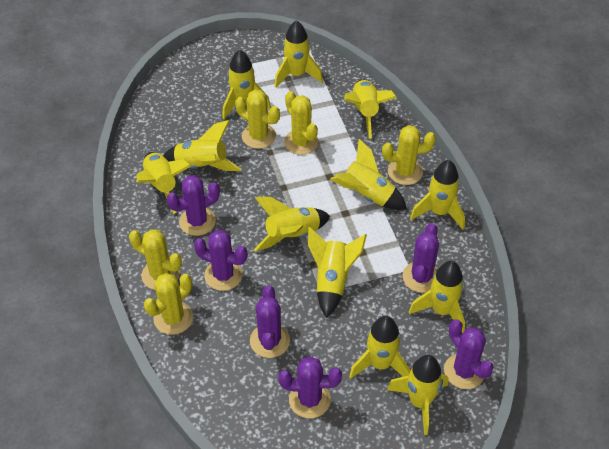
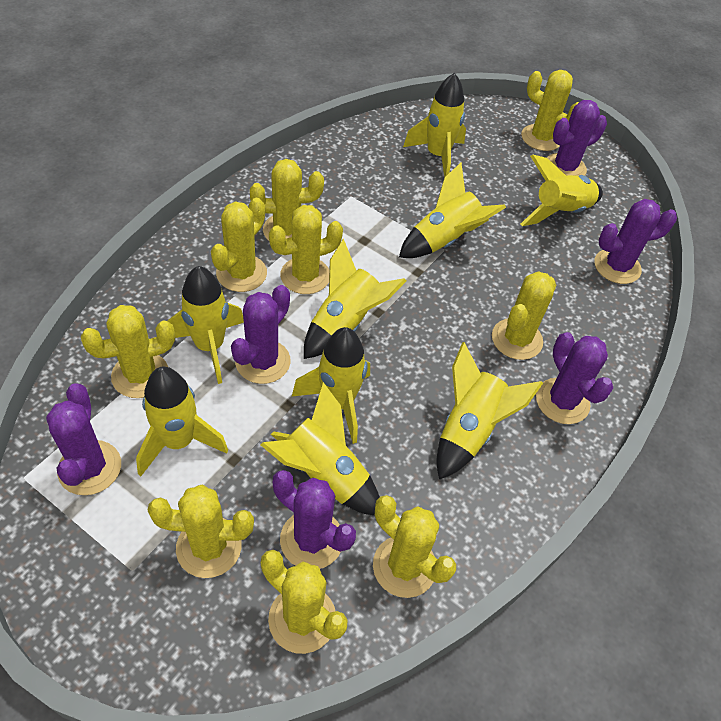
yellow cactus: 5 -> 9
yellow rocket: 12 -> 9

